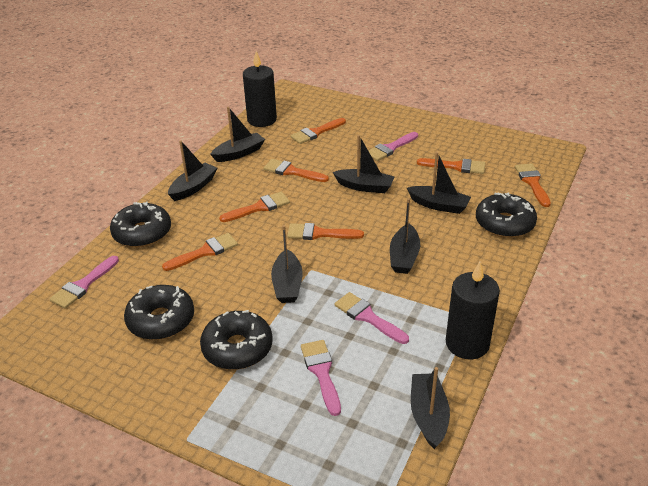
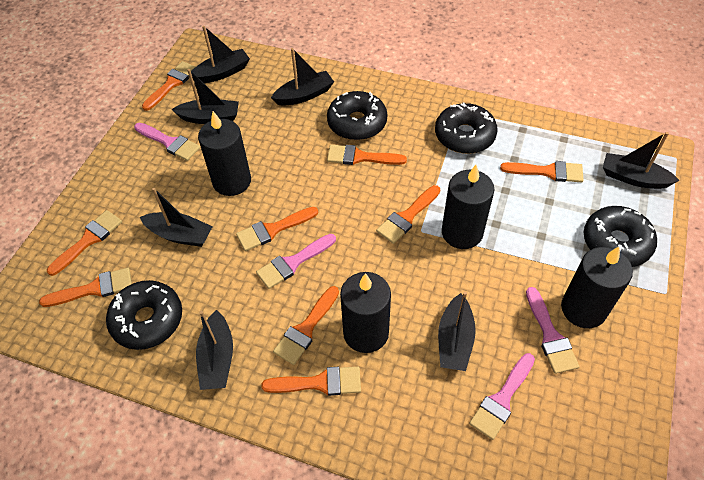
black candle: 2 -> 4
orange brush: 7 -> 9

